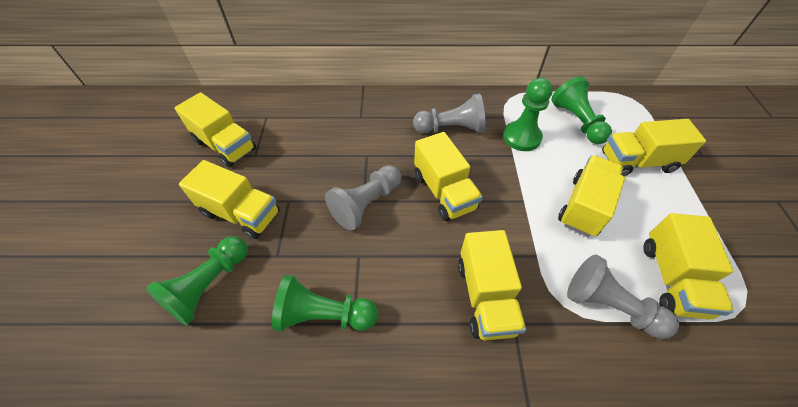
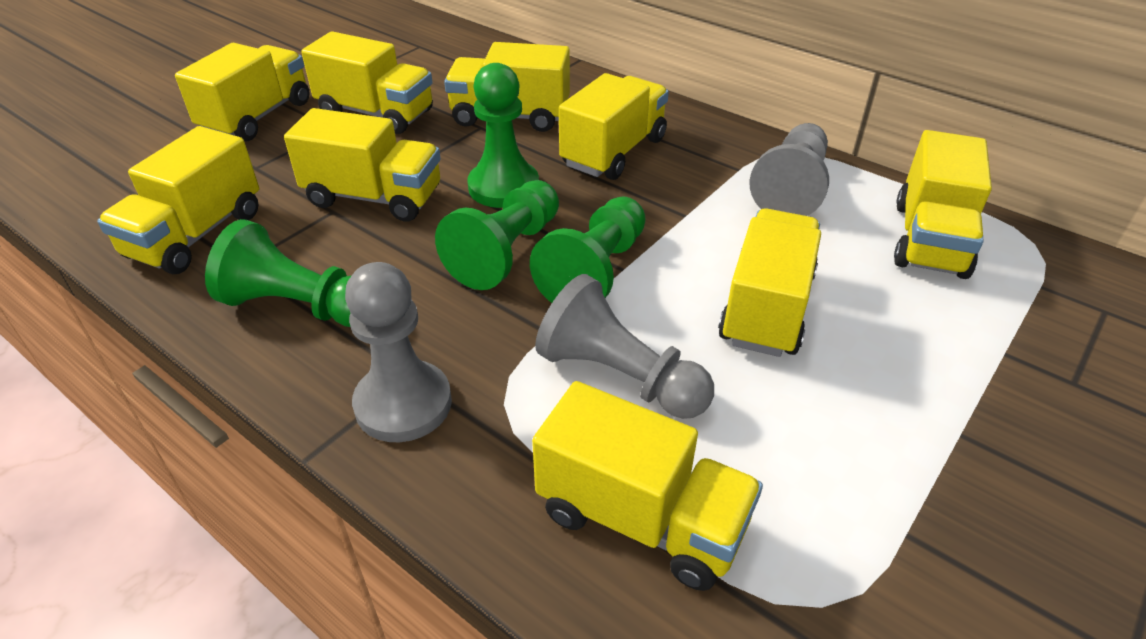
yellow truck: 7 -> 9

